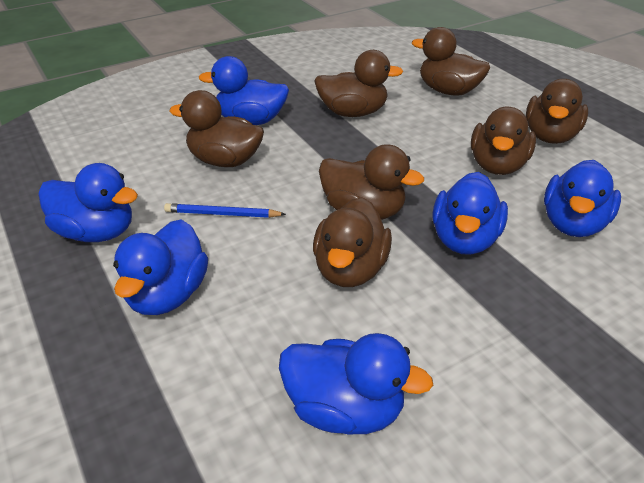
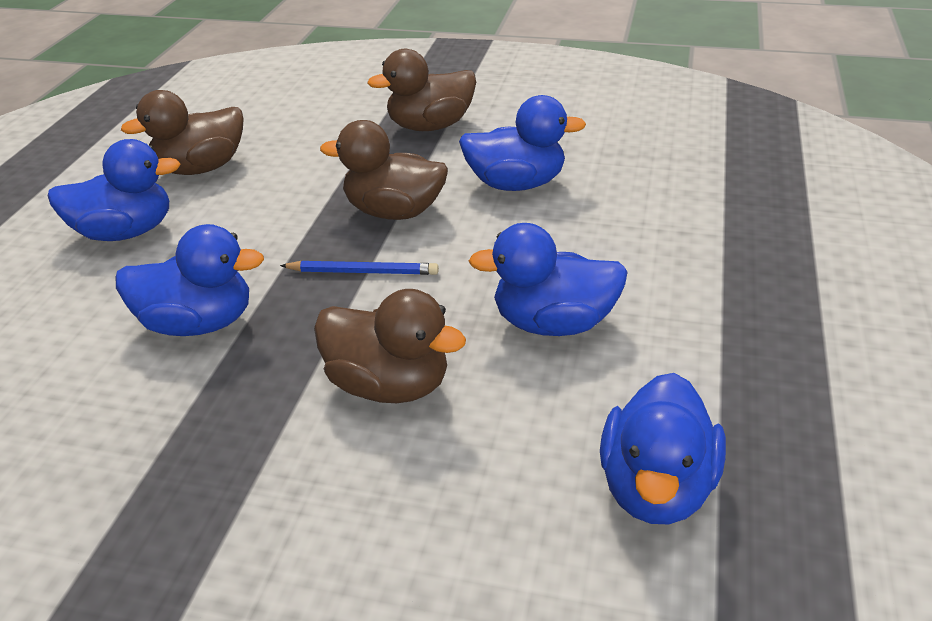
blue duck: 6 -> 5
brown duck: 7 -> 4

